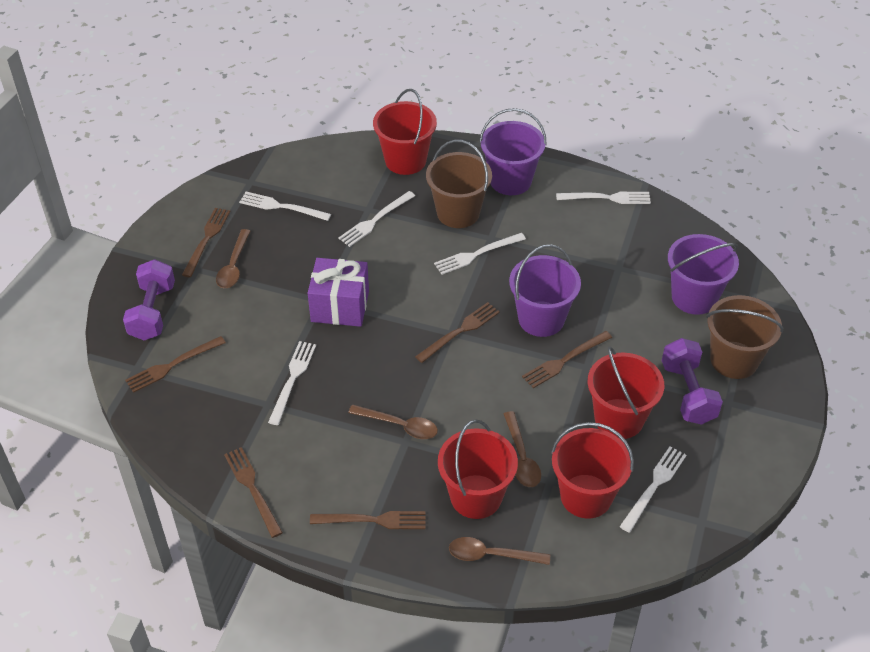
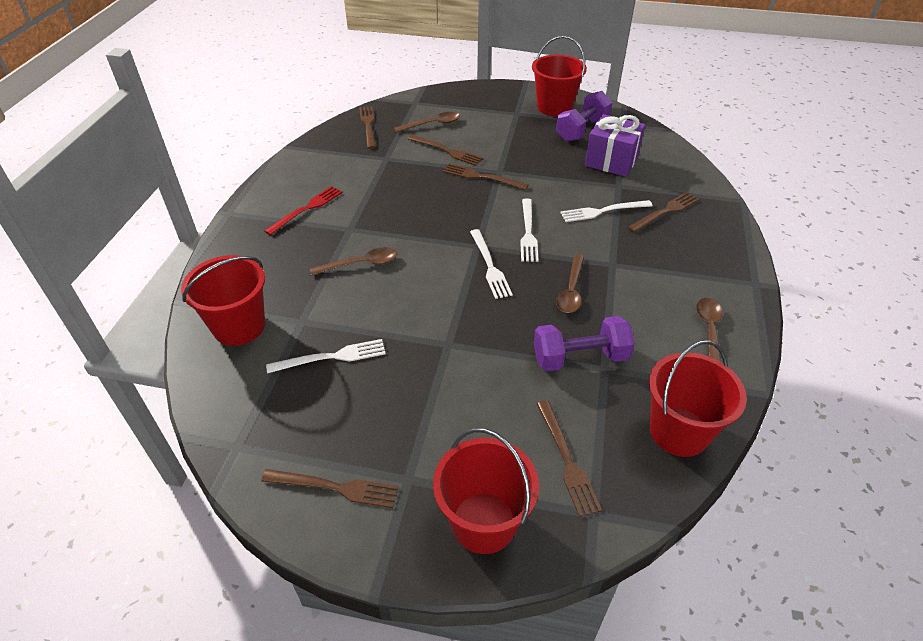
brown bucket: 2 -> 0
purple bucket: 3 -> 0
red fork: 0 -> 1
white fork: 6 -> 4

